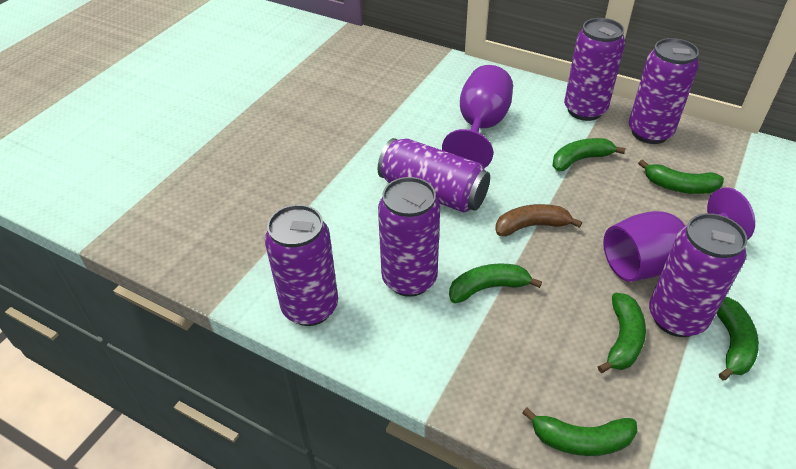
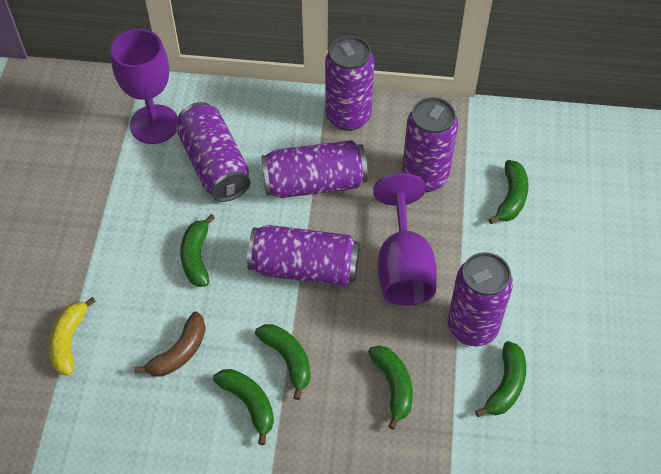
yellow banana: 0 -> 1

